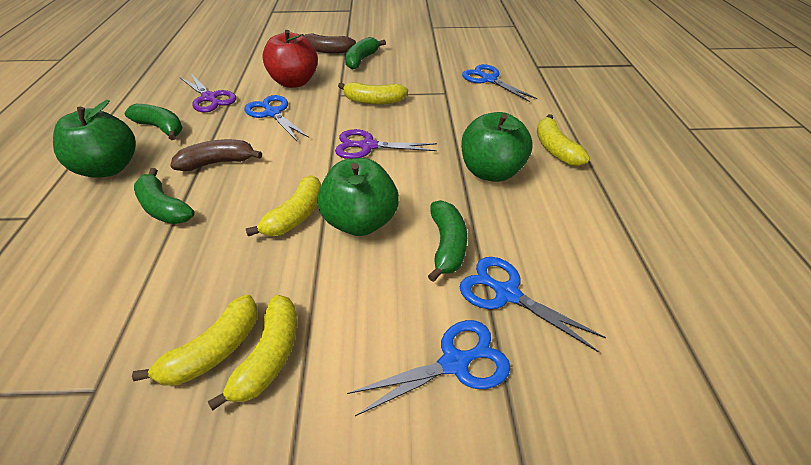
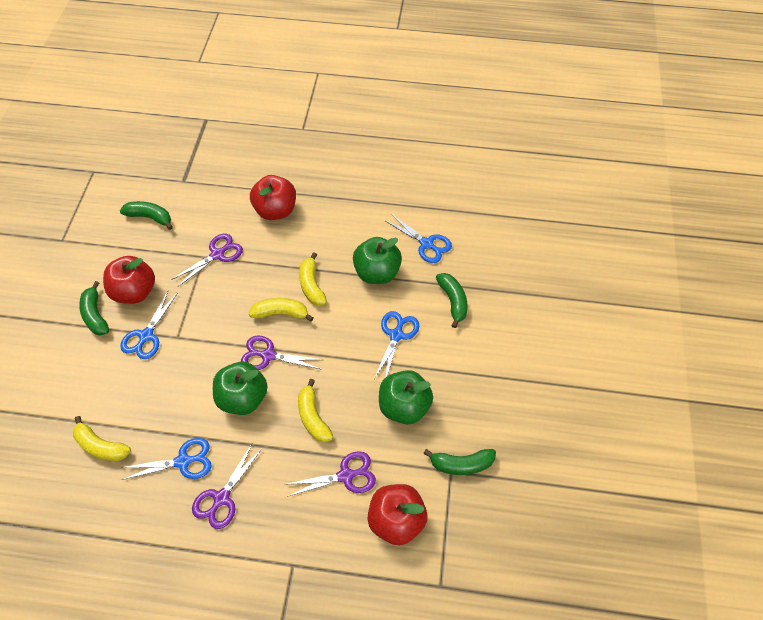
brown banana: 2 -> 0
purple scissors: 2 -> 4
red apple: 1 -> 3
yellow banana: 5 -> 4

